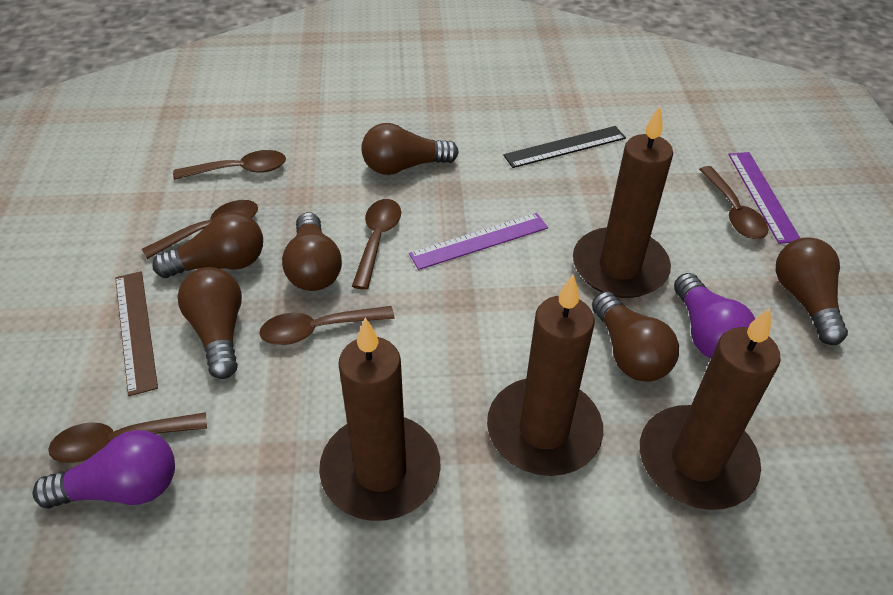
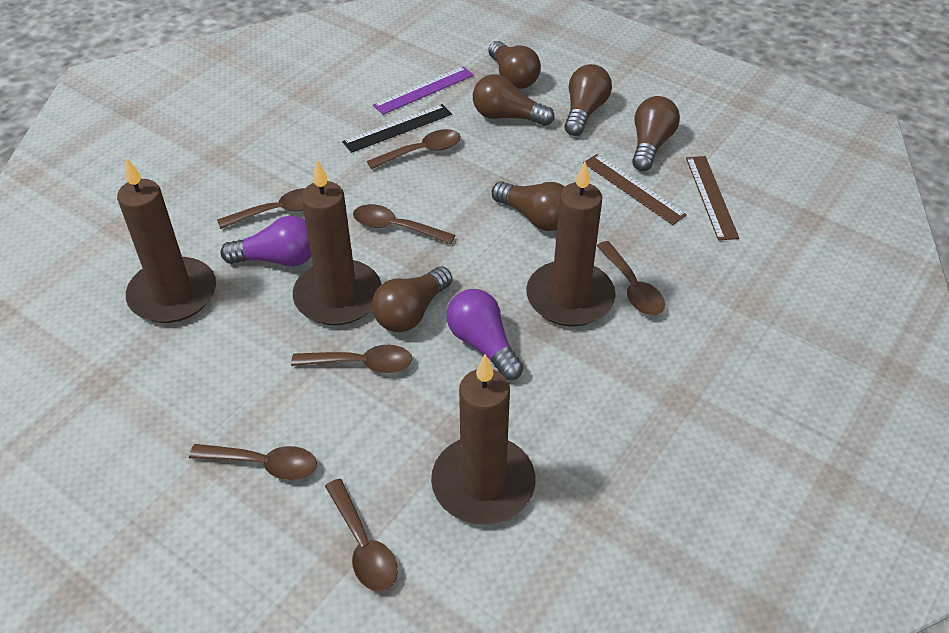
brown ruler: 1 -> 2
brown spoon: 6 -> 7
purple ruler: 2 -> 1

